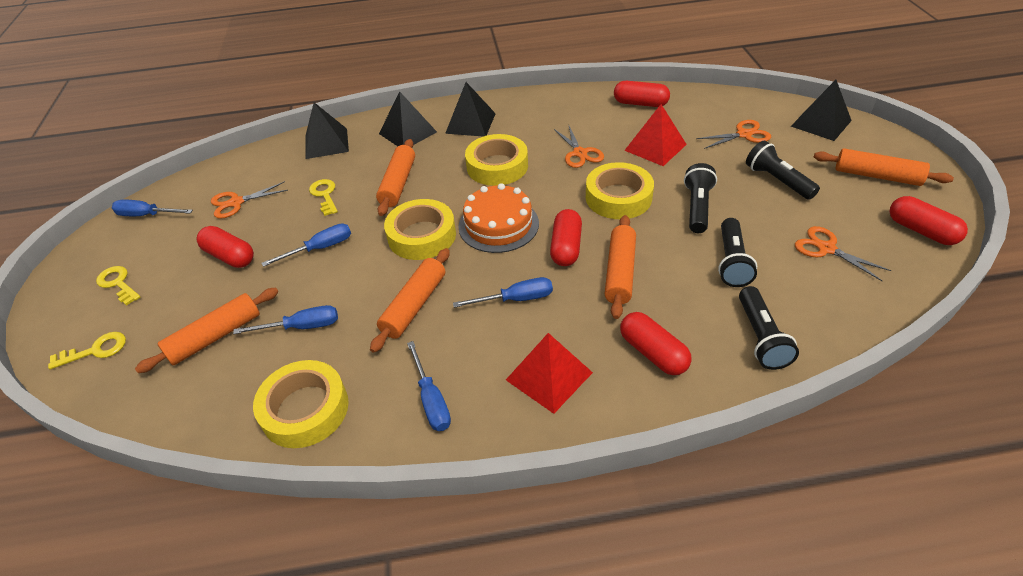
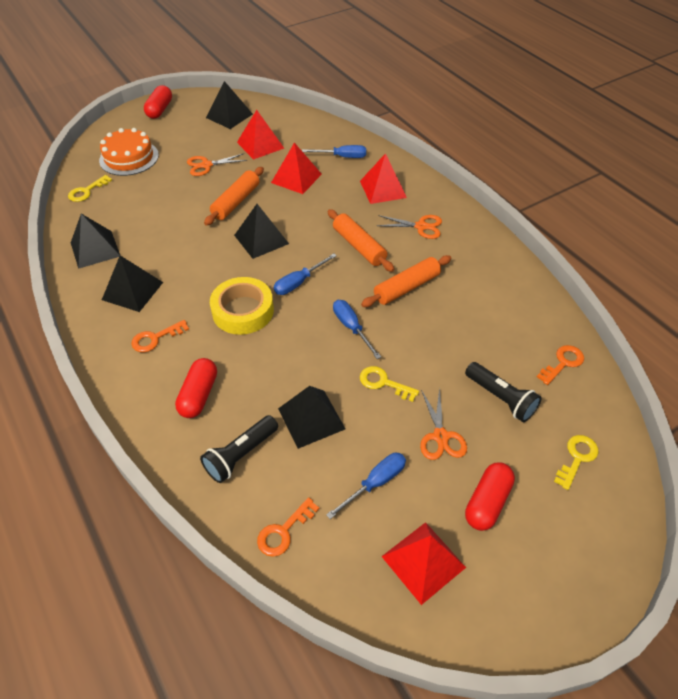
black flashlight: 4 -> 2
black pyramid: 4 -> 5
blue screwdriver: 5 -> 4
orange key: 0 -> 3
orange rolling pin: 5 -> 3
orange scissors: 4 -> 3
red capsule: 5 -> 3
red pyramid: 2 -> 4
yellow tape: 4 -> 1

